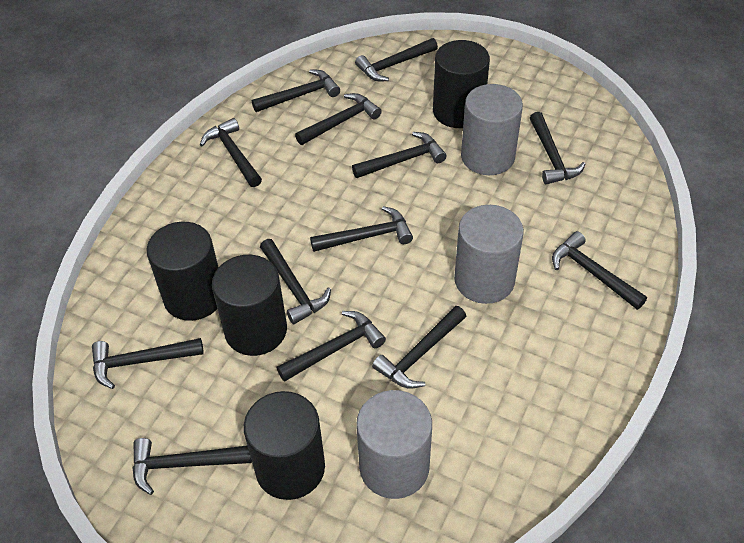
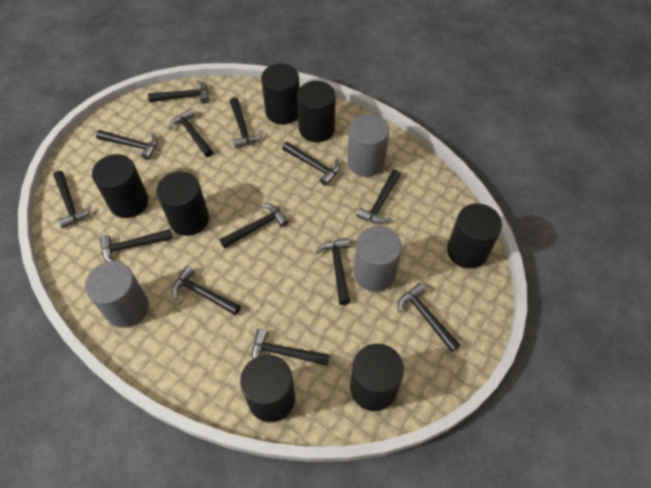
black cylinder: 4 -> 7

